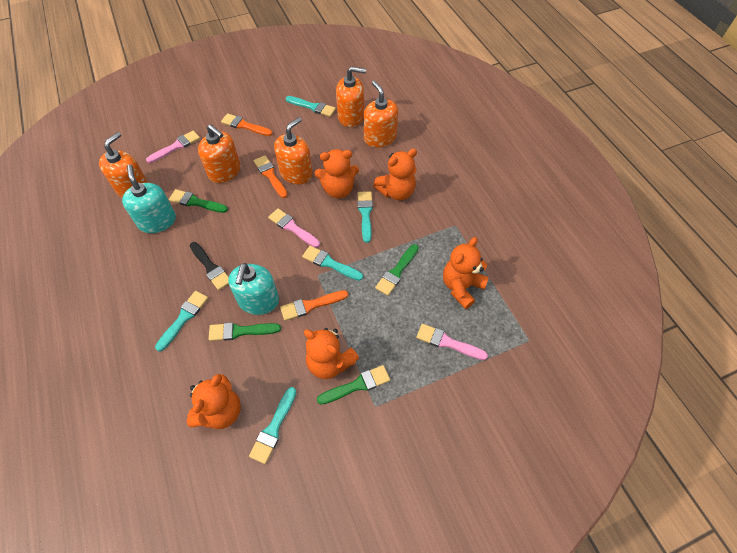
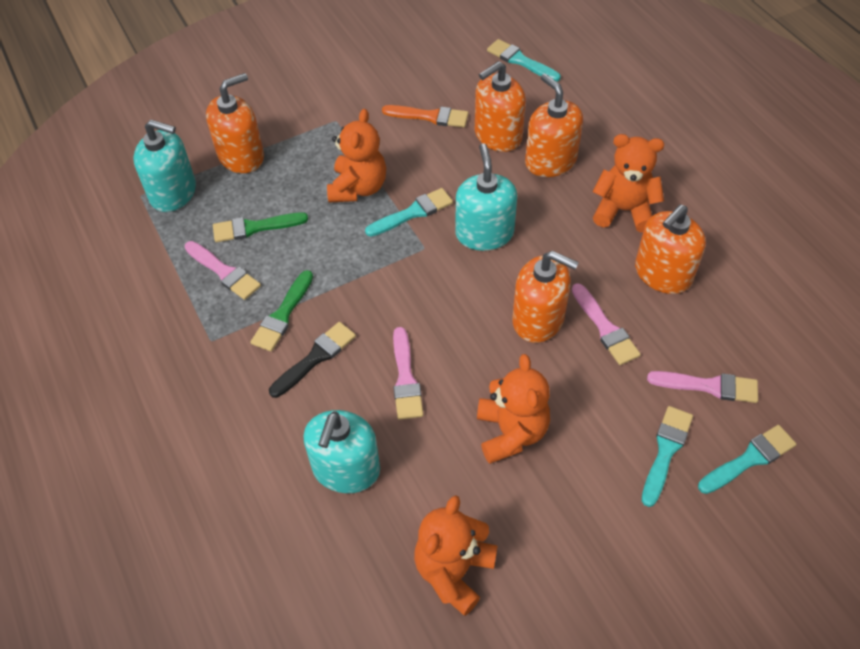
green brush: 4 -> 2
orange brush: 3 -> 1
orange teddy bear: 5 -> 4
pink brush: 3 -> 4
turquoise brush: 5 -> 4
turquoise soap dispenser: 2 -> 3

